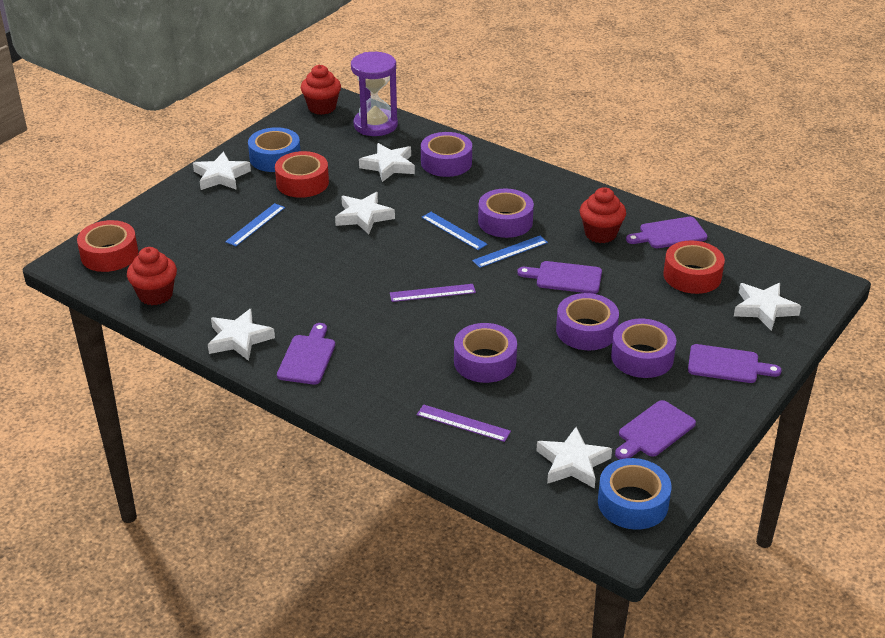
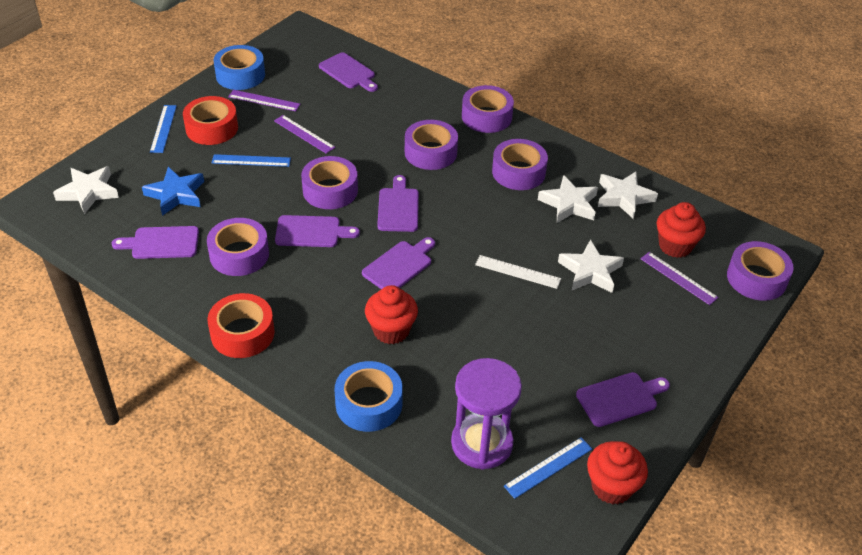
blue star: 0 -> 1
purple cutting board: 5 -> 6
purple ruler: 2 -> 3
purple tape: 5 -> 6
red tape: 3 -> 2
white ruler: 0 -> 1
white star: 6 -> 4

